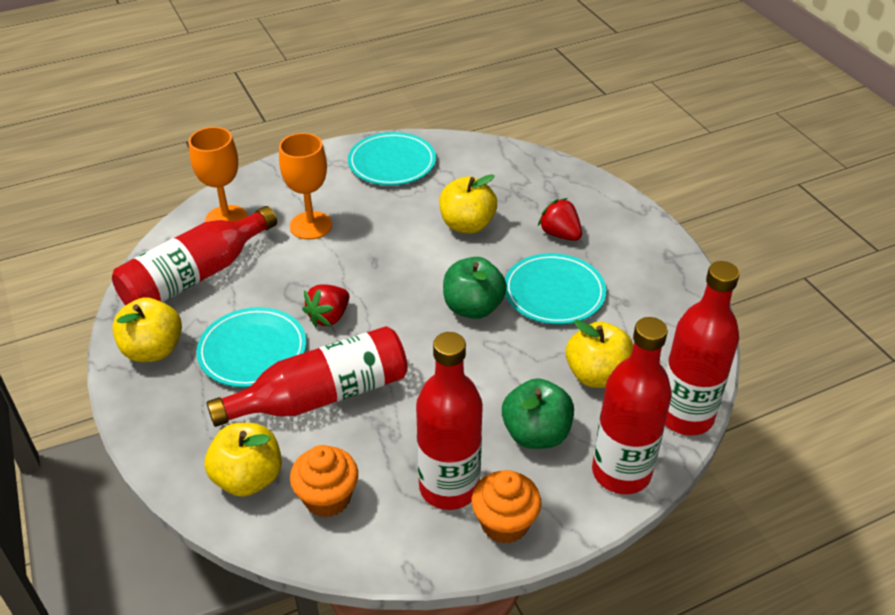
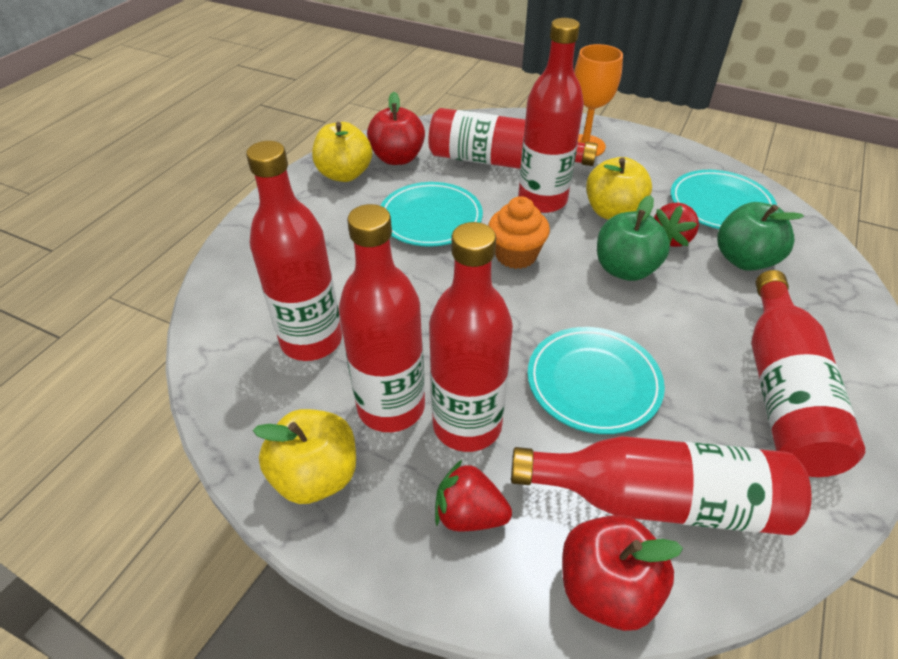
orange cupcake: 2 -> 1
orange goblet: 2 -> 1
red apple: 0 -> 2
red bottle: 5 -> 7
yellow apple: 4 -> 3

